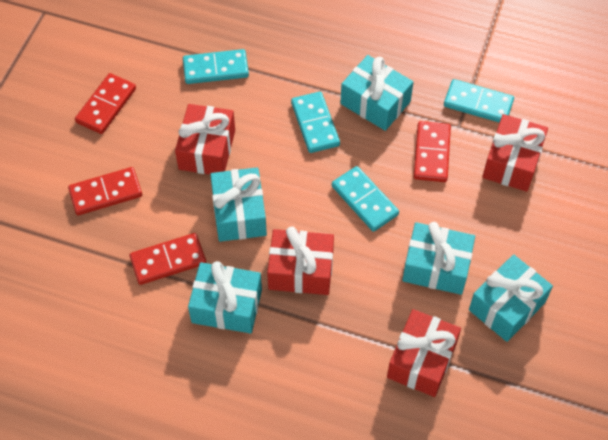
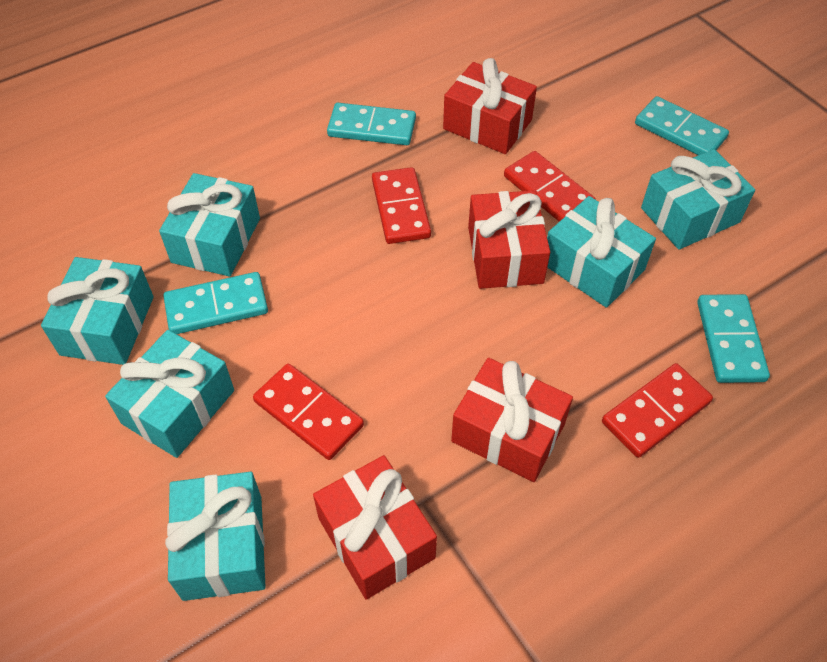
turquoise gift: 5 -> 6

